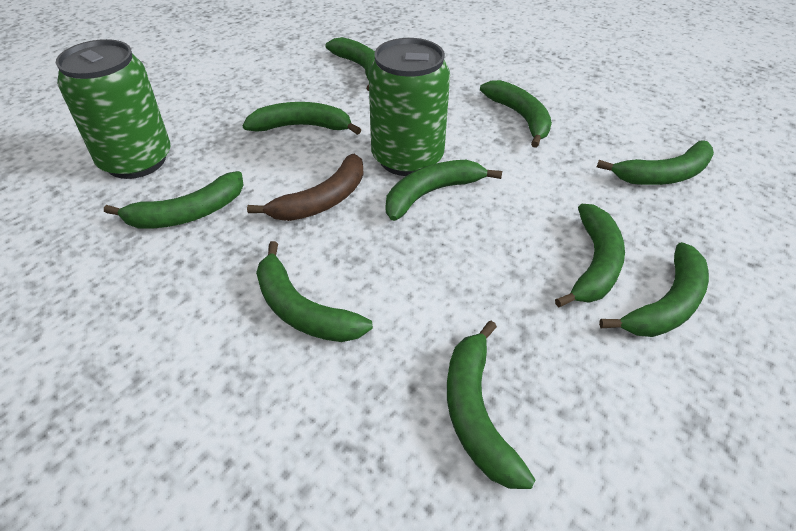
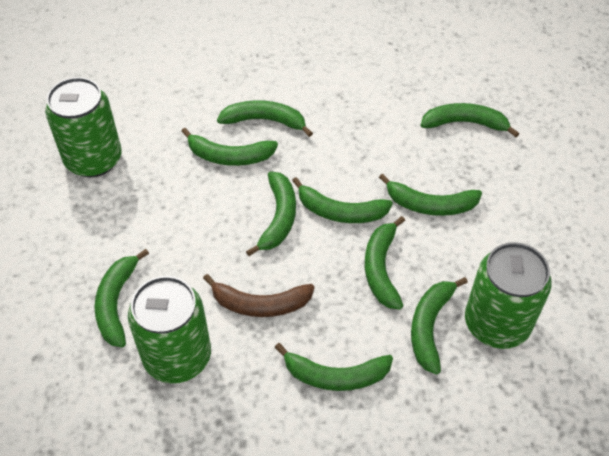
green can: 2 -> 3

